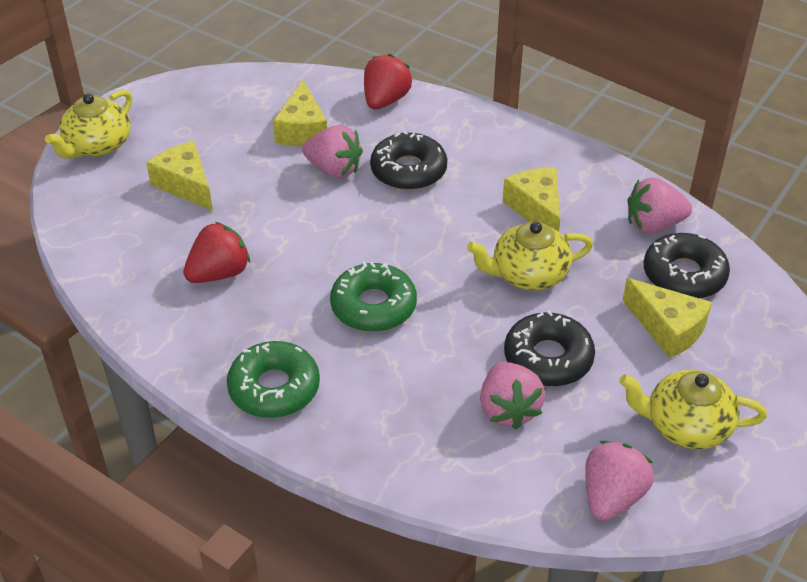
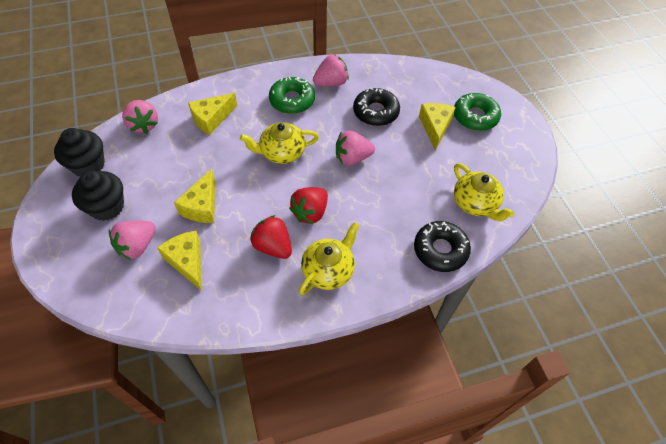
black cupcake: 0 -> 2
black donut: 3 -> 2

